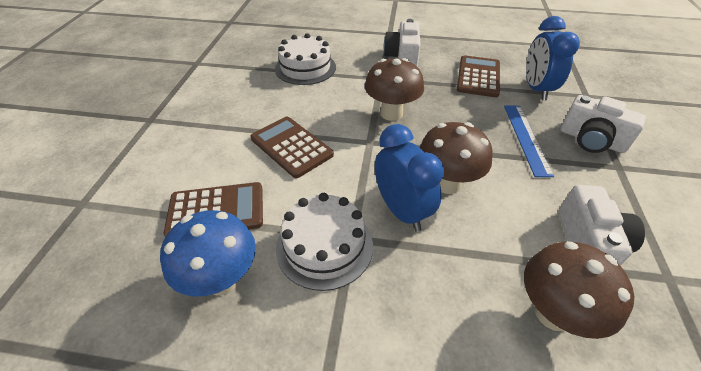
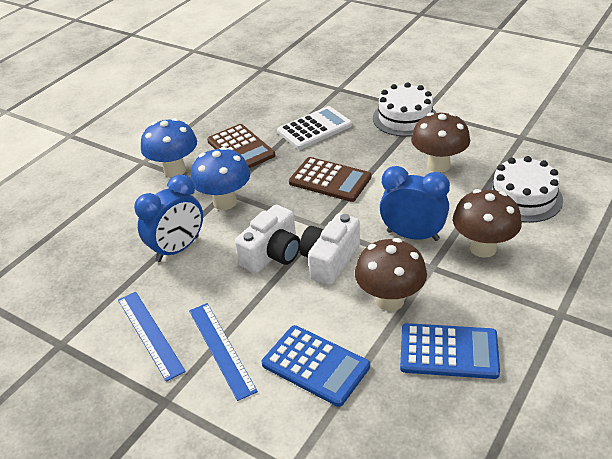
blue calculator: 0 -> 2
blue mushroom: 1 -> 2
blue ruler: 1 -> 2
brown calculator: 3 -> 2
white calculator: 0 -> 1
white camera: 3 -> 2

